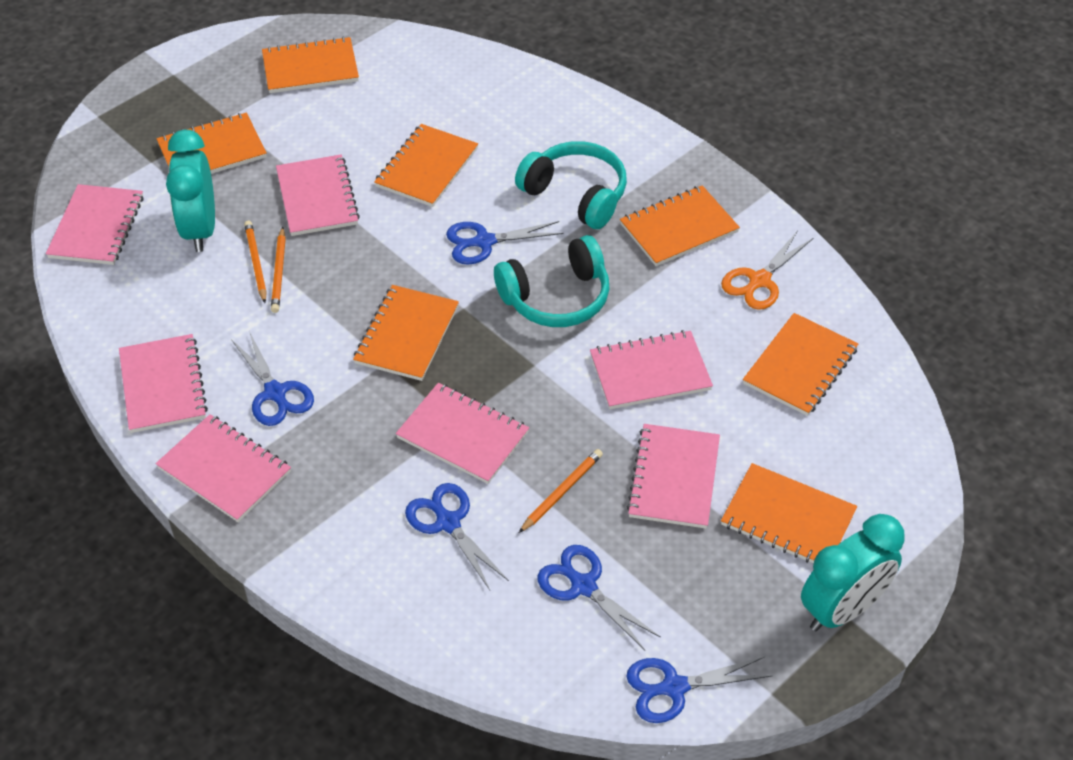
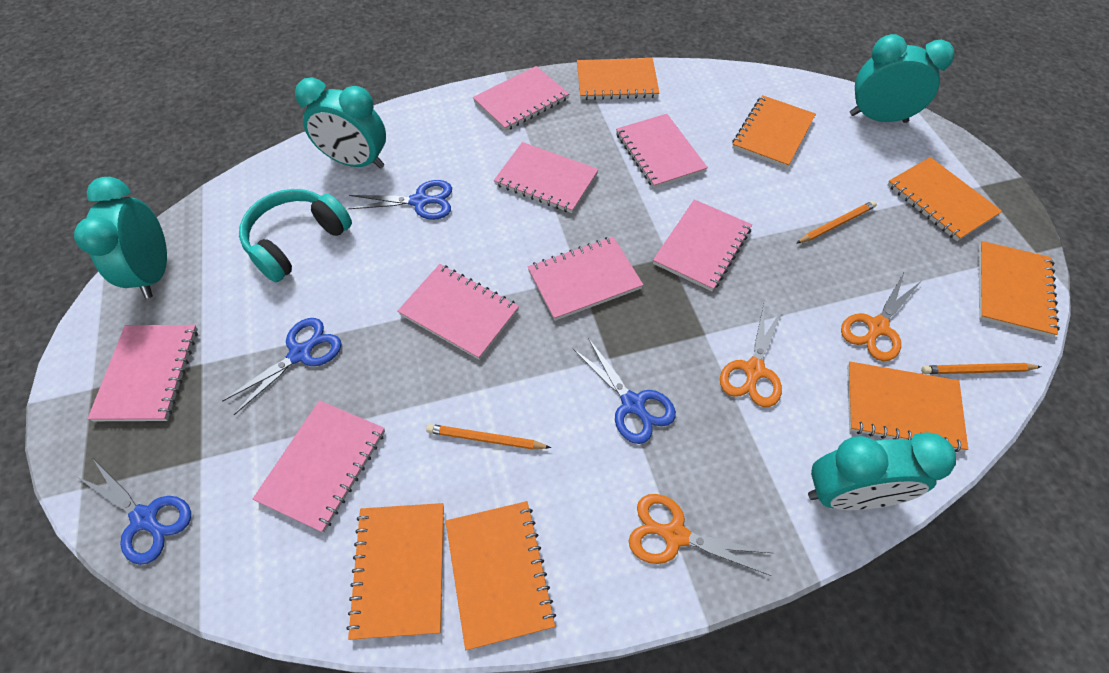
blue scissors: 5 -> 4
orange scissors: 1 -> 3
pink notebook: 7 -> 8
turquoise clock: 2 -> 4
turquoise headphones: 2 -> 1

